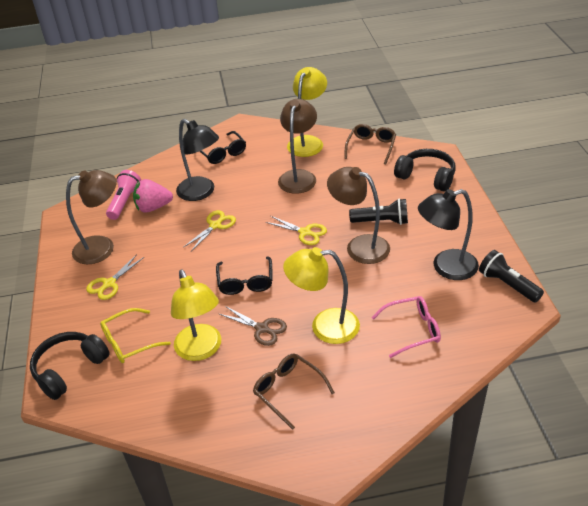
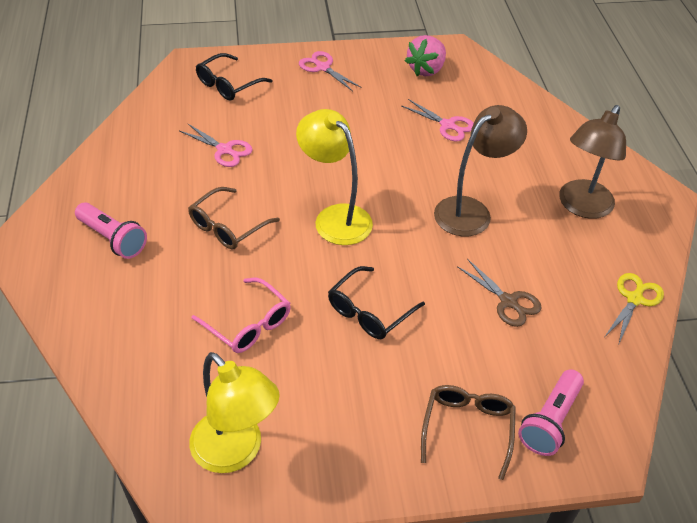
black flashlight: 2 -> 0
black headphones: 2 -> 0
black lamp: 2 -> 0
brown lamp: 3 -> 2
pink flashlight: 1 -> 2
pink scissors: 0 -> 3
yellow glasses: 1 -> 0
yellow lamp: 3 -> 2
yellow scissors: 3 -> 1

